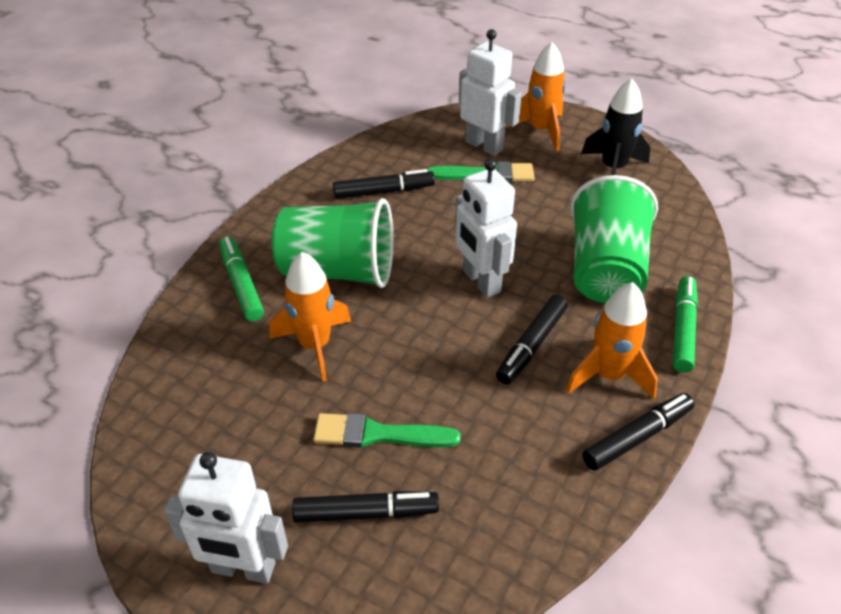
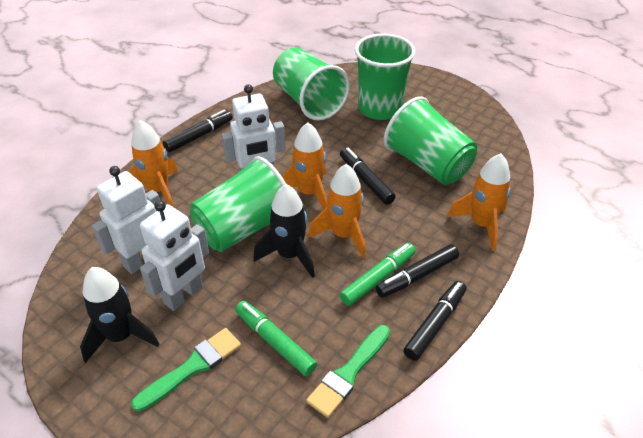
black rocket: 1 -> 2
green cup: 2 -> 4
orange rocket: 3 -> 4

